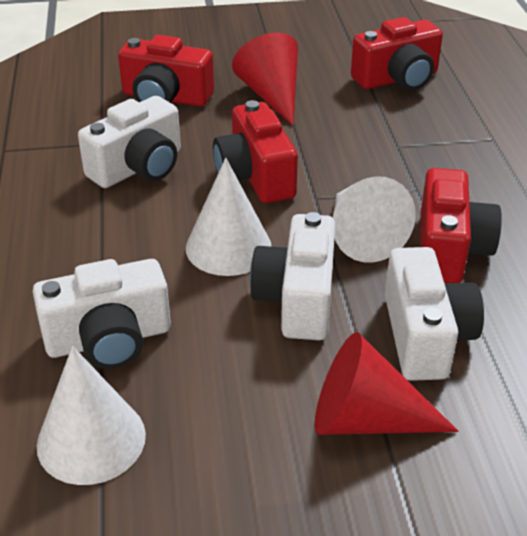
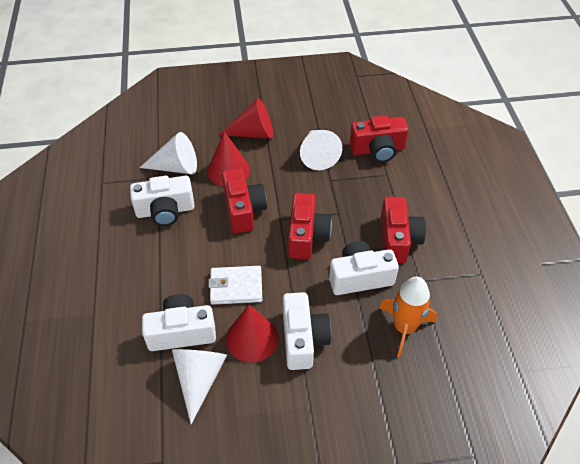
orange rocket: 0 -> 1
red cone: 2 -> 3
white wallet: 0 -> 1

